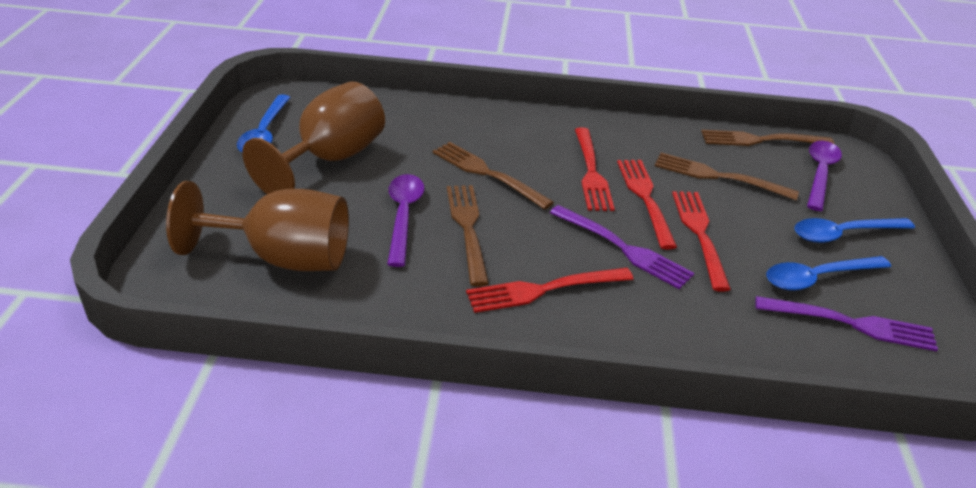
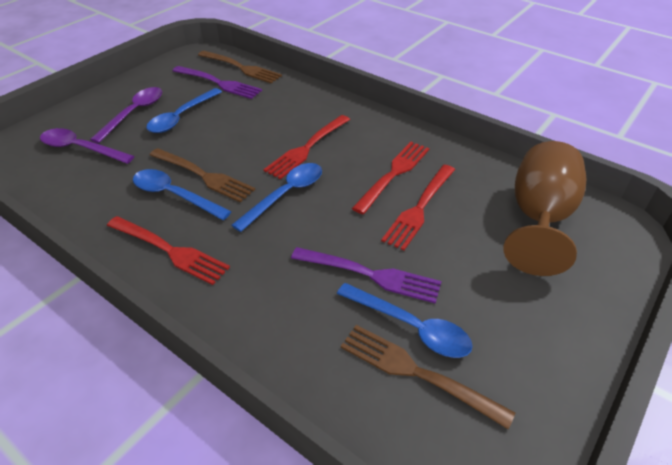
blue spoon: 3 -> 4
brown fork: 4 -> 3
brown goblet: 2 -> 1

